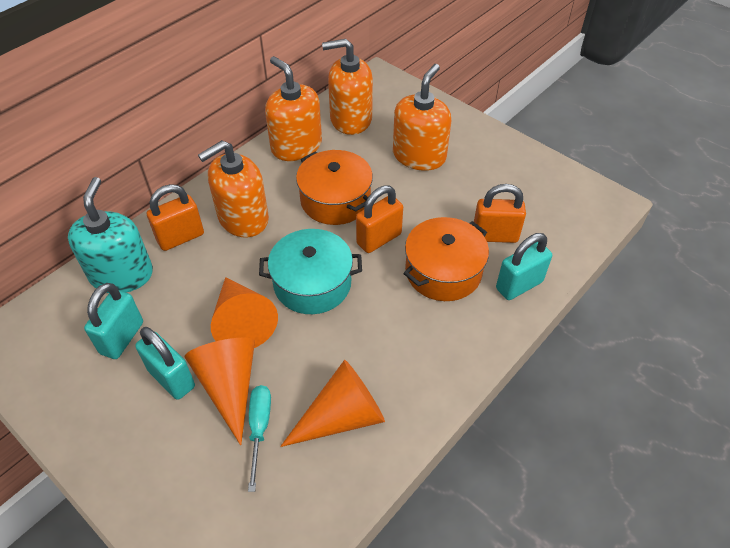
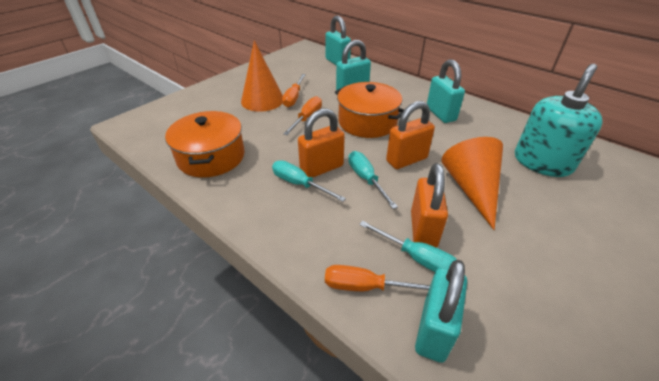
orange cone: 3 -> 2
orange screwdriver: 0 -> 3
orange soap dispenser: 4 -> 0
turquoise padlock: 3 -> 4
turquoise pot: 1 -> 0
turquoise screwdriver: 1 -> 3

